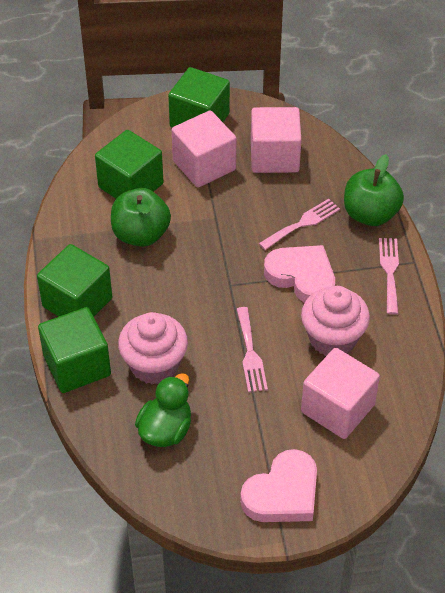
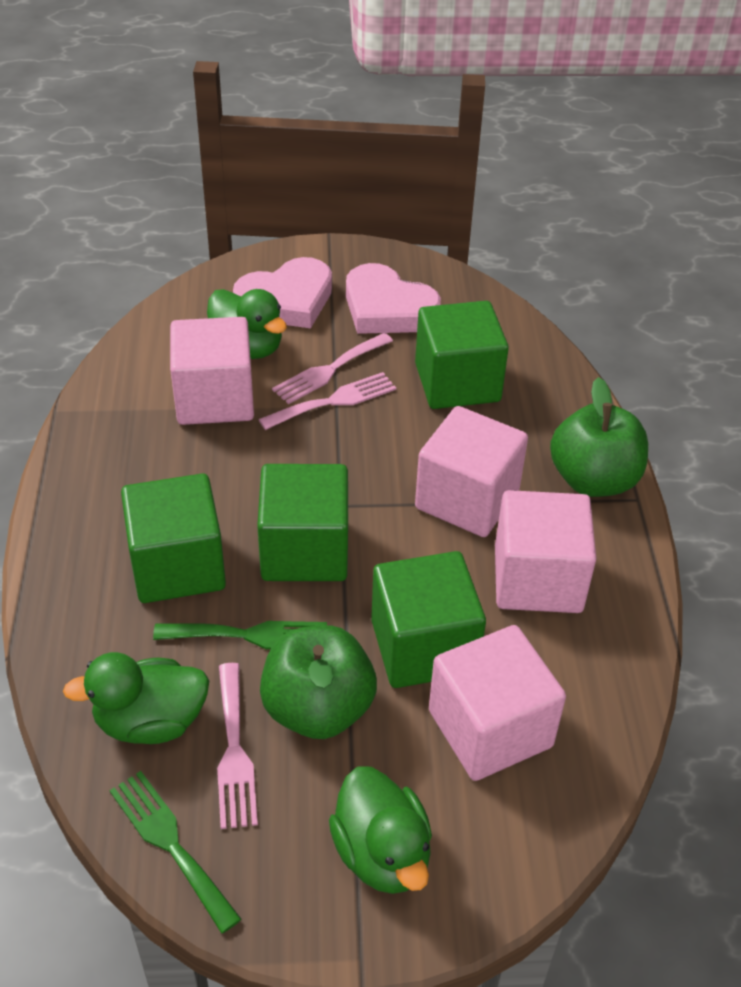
green duck: 1 -> 3
green fork: 0 -> 2
pink cube: 3 -> 4
pink cupcake: 2 -> 0

